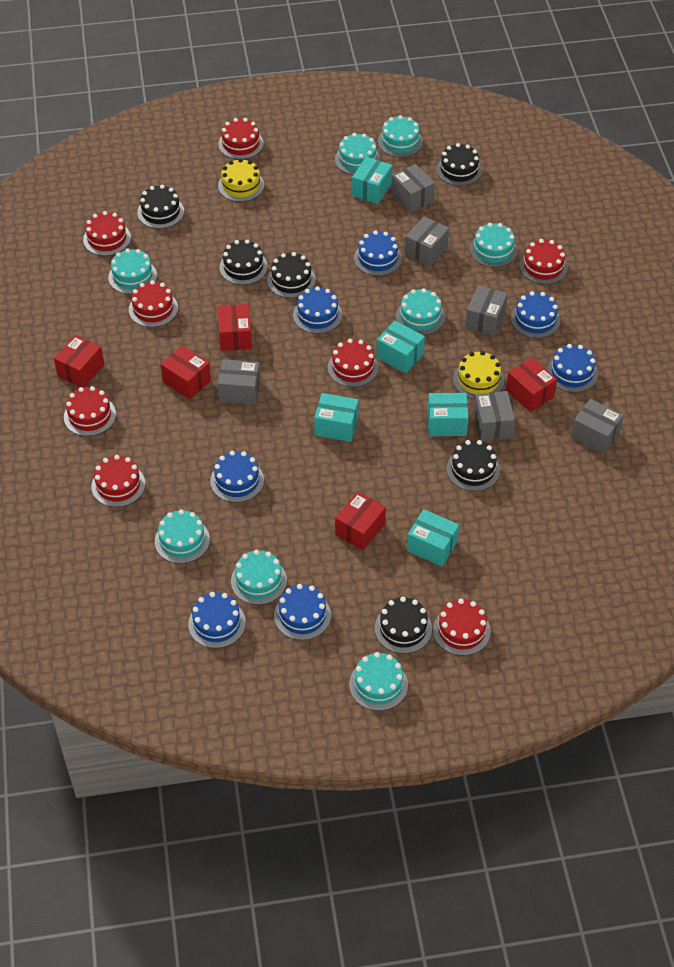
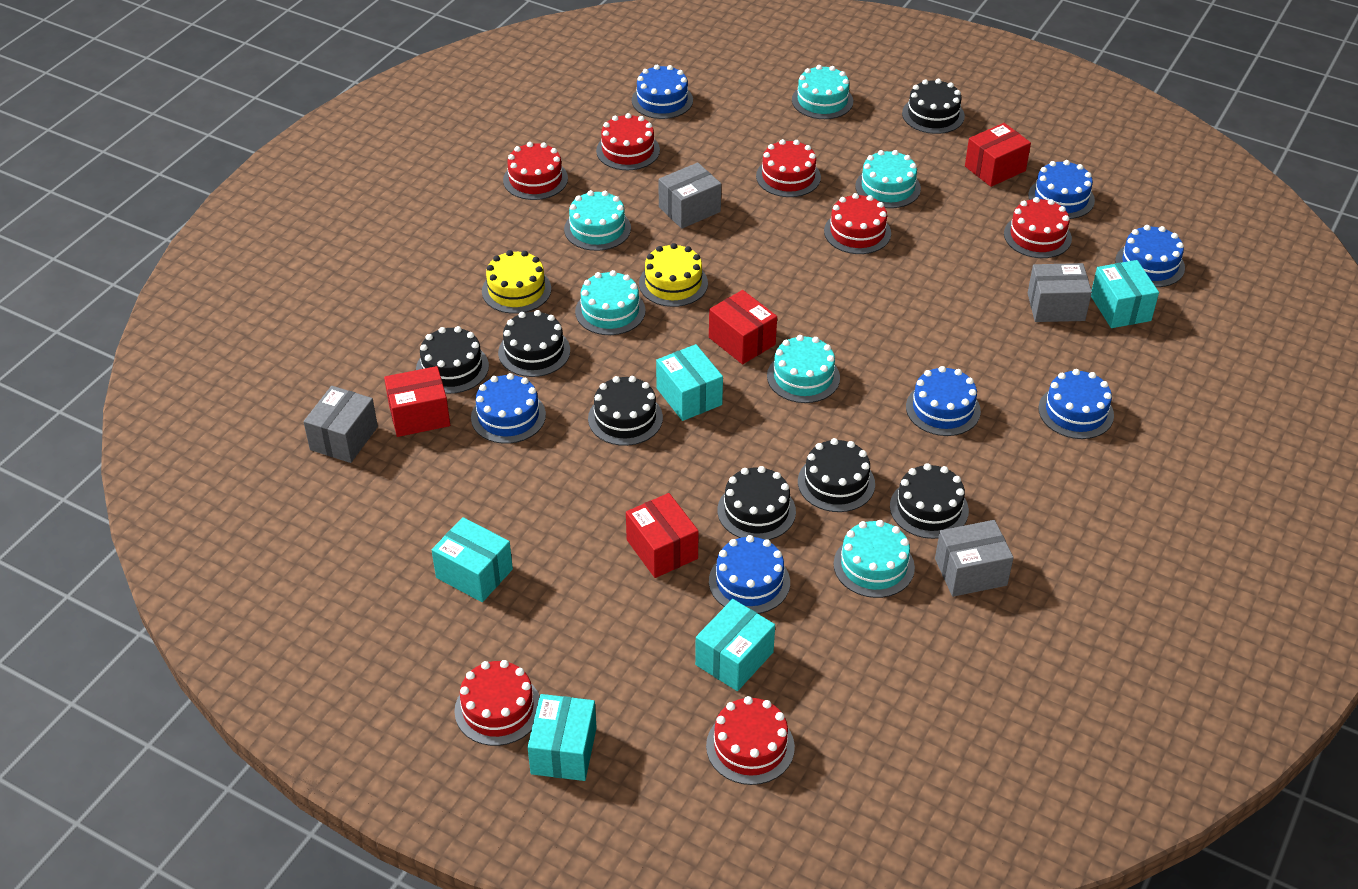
black cake: 6 -> 7
grey box: 6 -> 4
red box: 5 -> 4
red cake: 8 -> 7
turquoise cake: 8 -> 6

